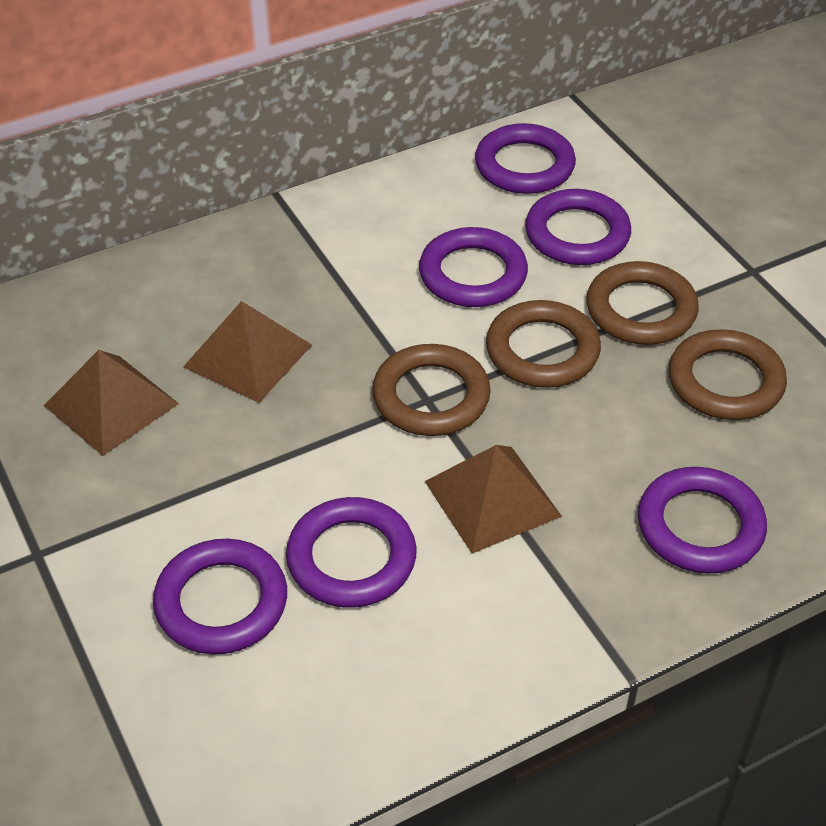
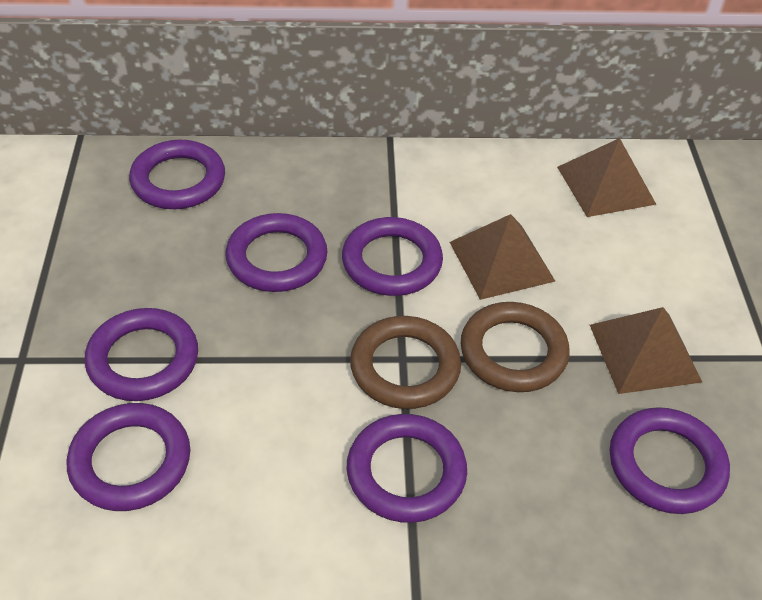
brown ring: 4 -> 2
purple ring: 6 -> 7

